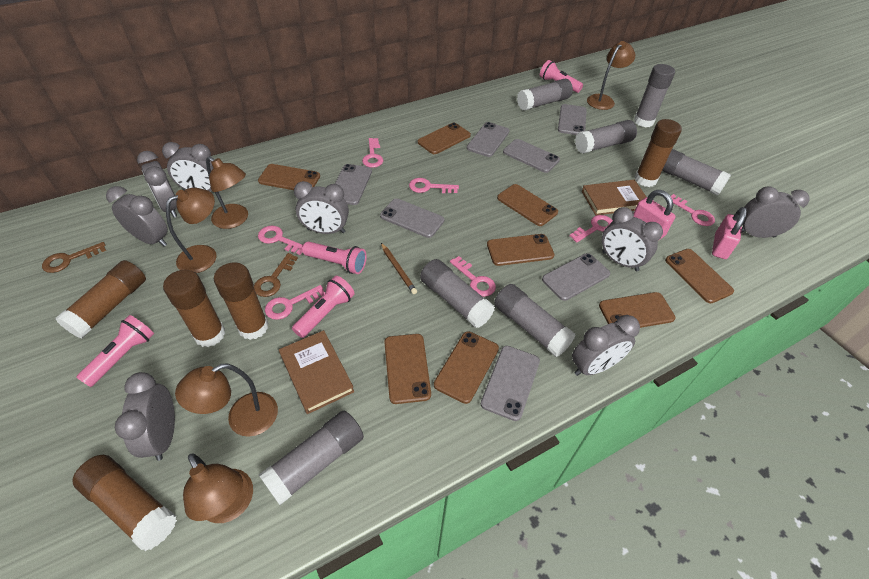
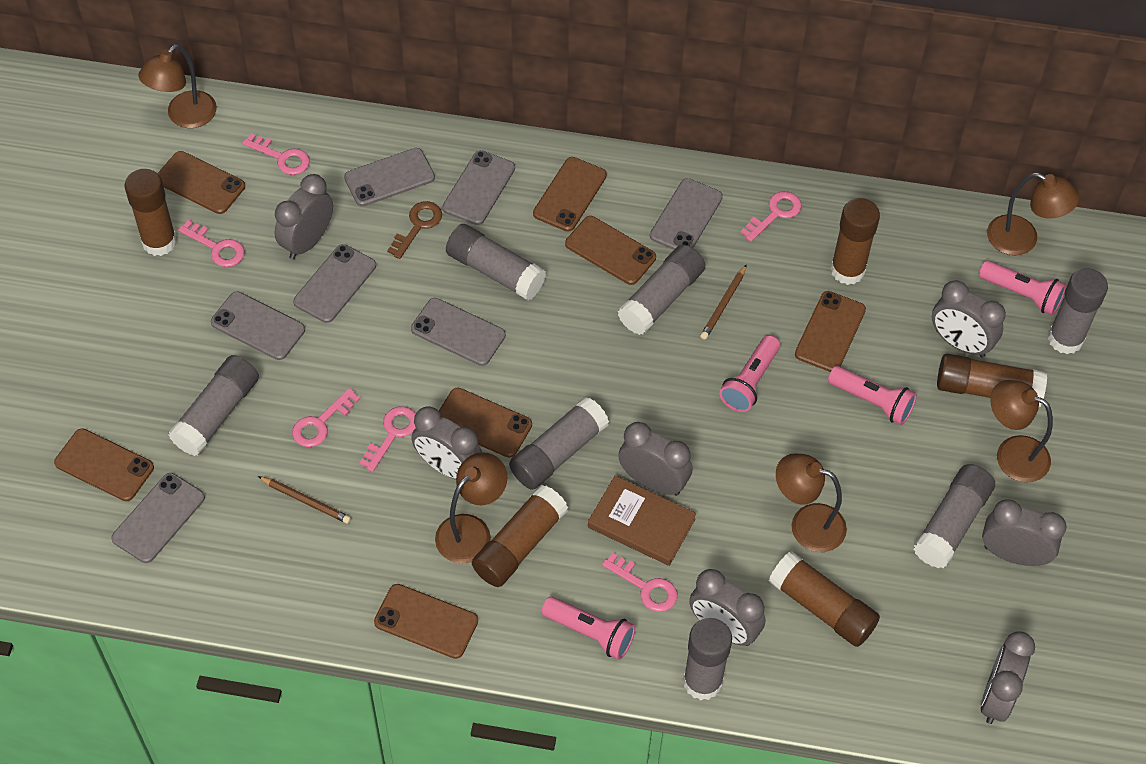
brown book: 2 -> 1
brown key: 2 -> 1
brown pencil: 1 -> 2
brown phone: 8 -> 7
grey clock: 8 -> 7
pink key: 7 -> 6
pink padlock: 2 -> 0

